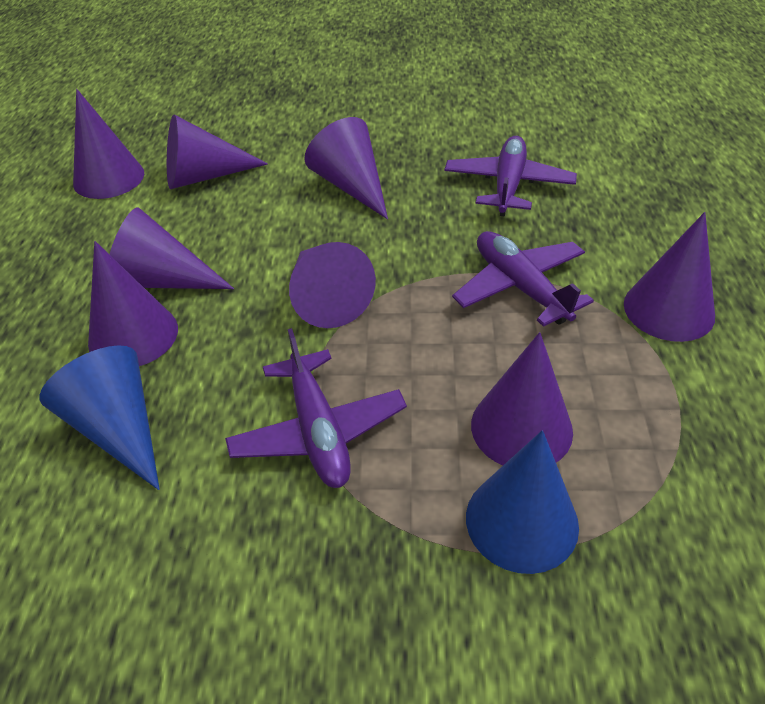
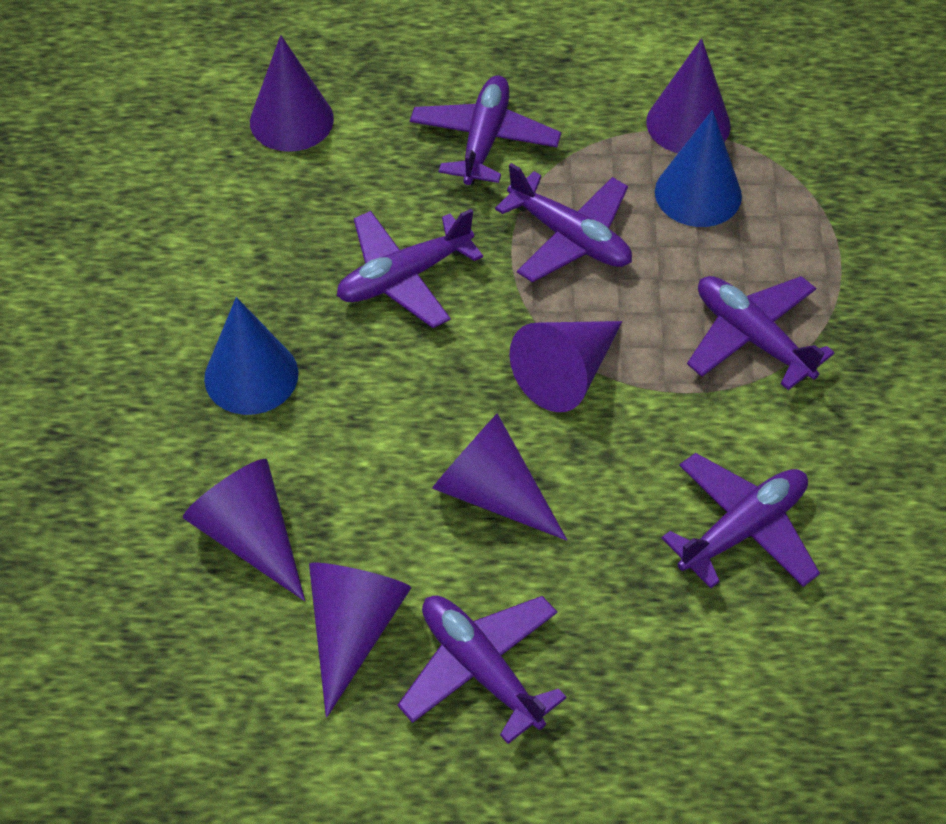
purple cone: 8 -> 6
purple plane: 3 -> 6

